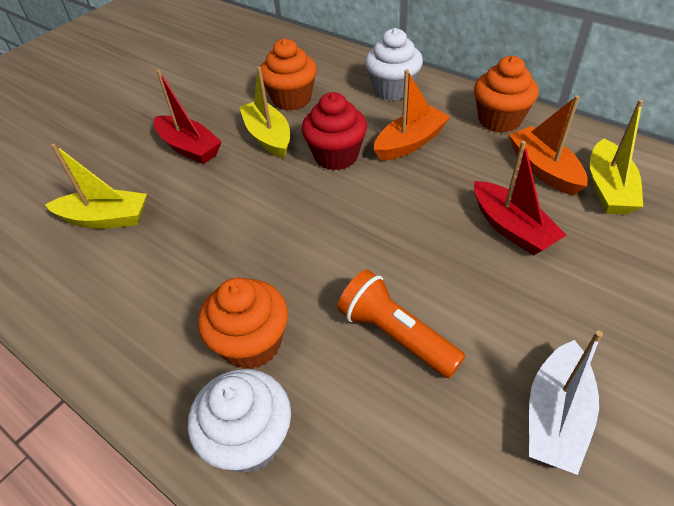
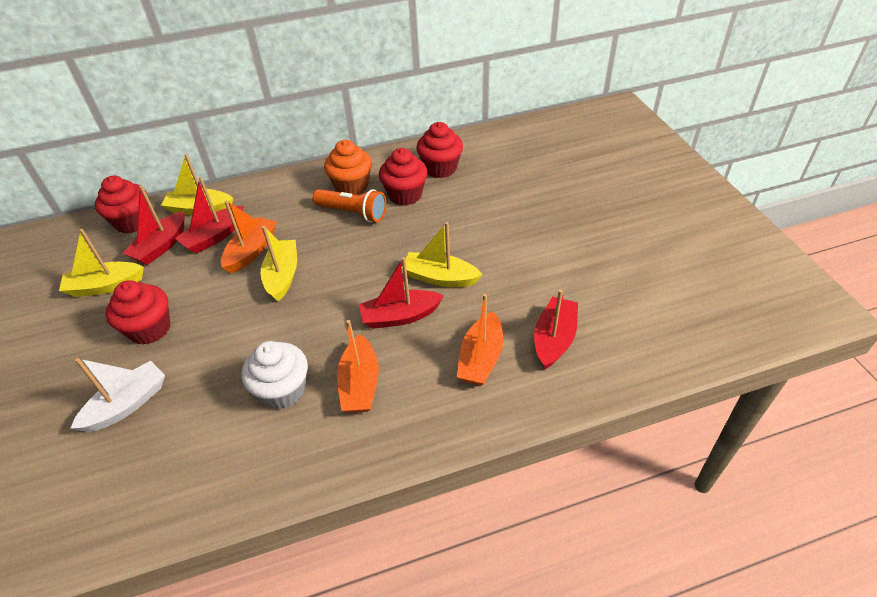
orange boat: 2 -> 3
orange cupcake: 3 -> 1
red boat: 2 -> 4
red cupcake: 1 -> 4
white cupcake: 2 -> 1
yellow boat: 3 -> 4

